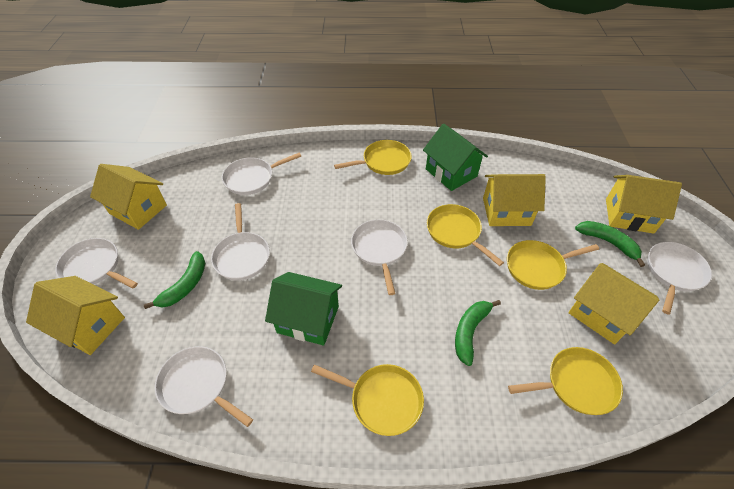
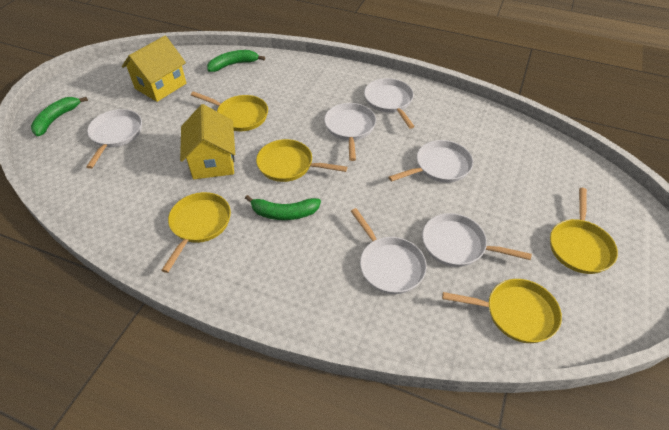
green house: 2 -> 0
yellow house: 5 -> 2

